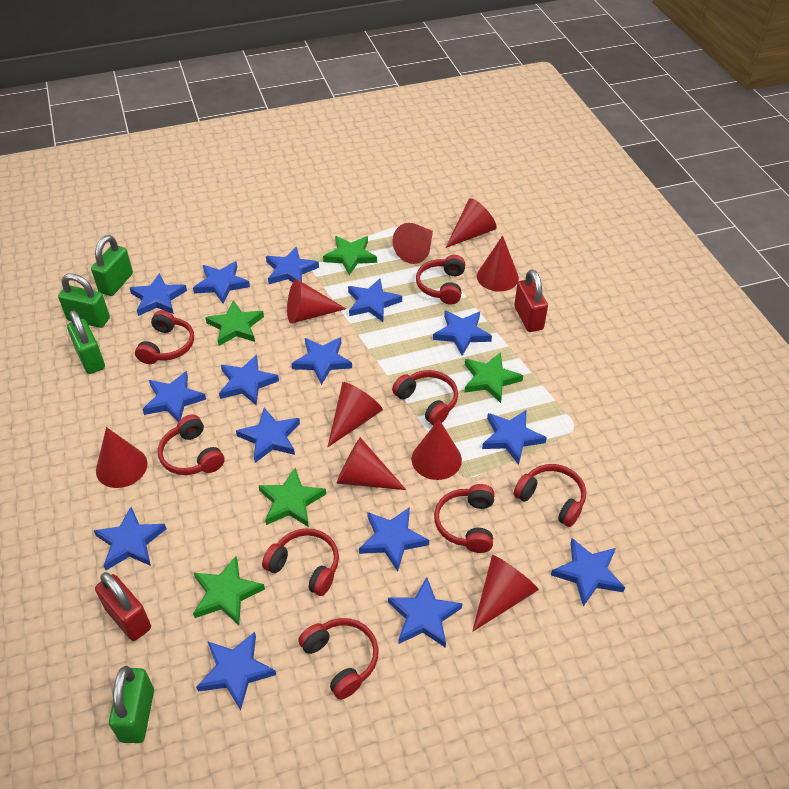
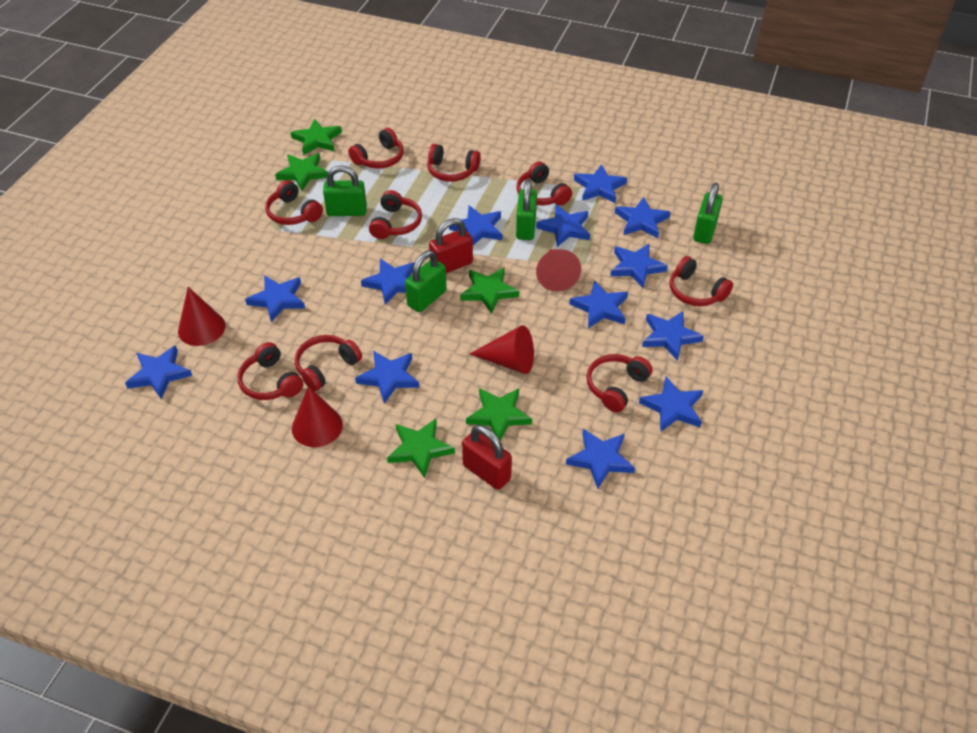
blue star: 15 -> 13
red cone: 9 -> 4
red headphones: 8 -> 9

